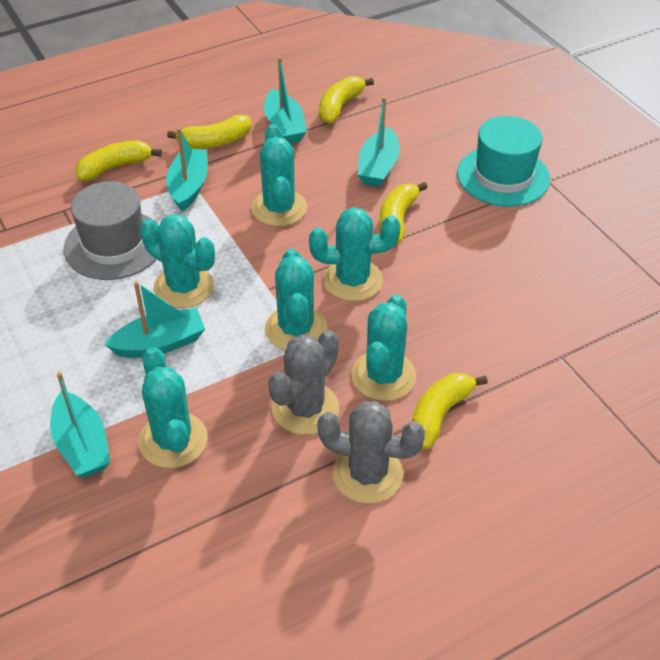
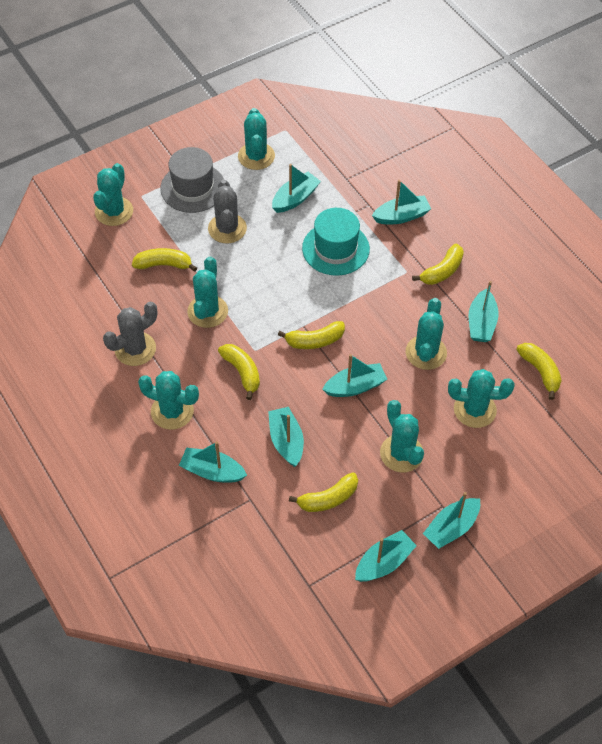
turquoise boat: 5 -> 8
turquoise cactus: 6 -> 7
yellow banana: 5 -> 6

